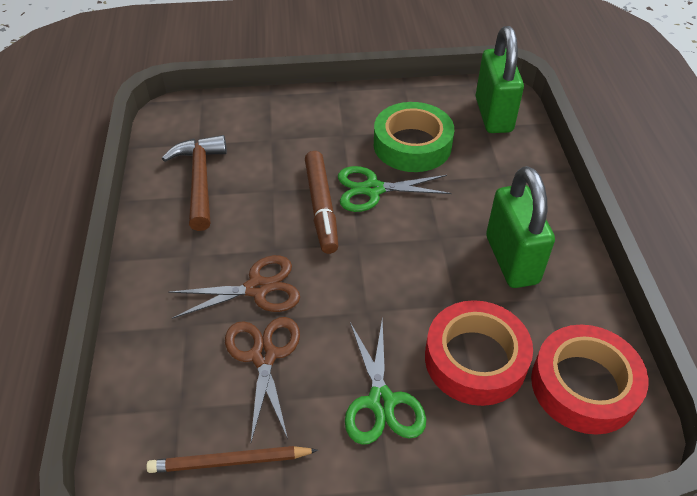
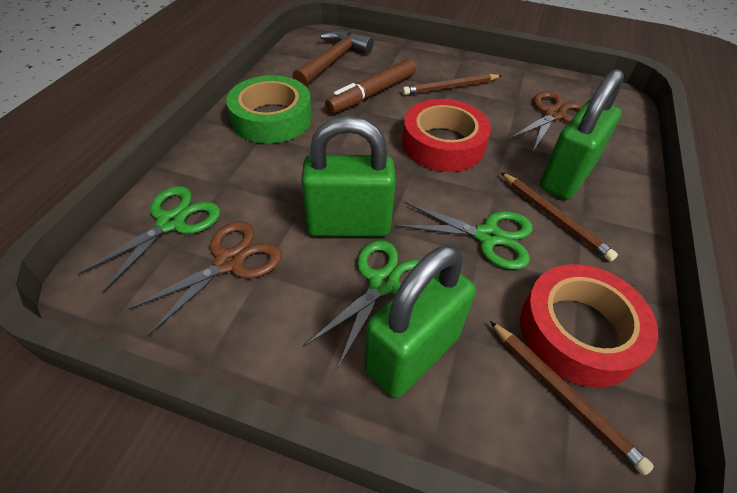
brown pencil: 1 -> 3
green padlock: 2 -> 3
green scissors: 2 -> 3

